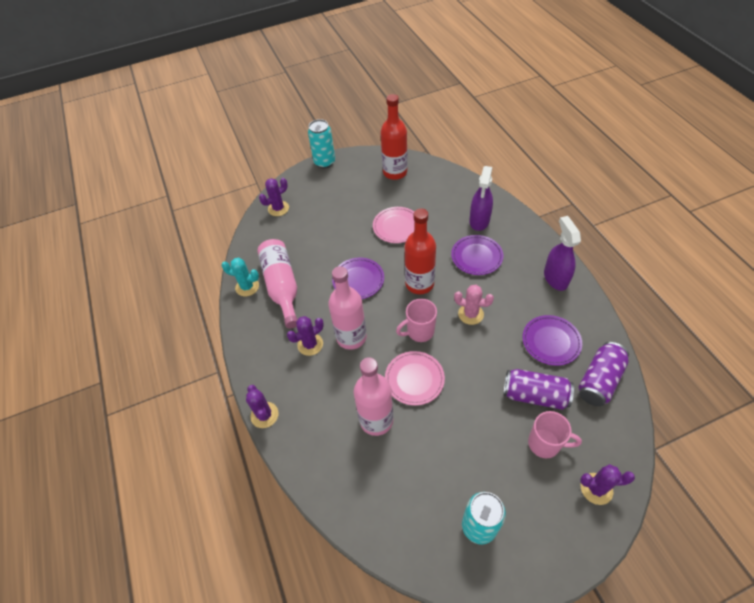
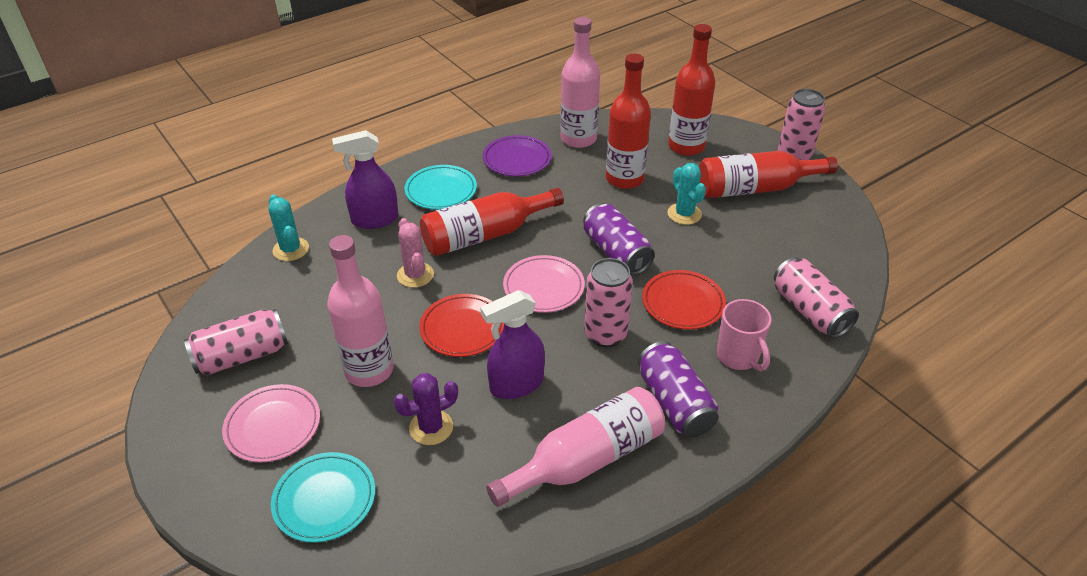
pink can: 0 -> 4
pink mug: 2 -> 1
purple cactus: 4 -> 1
purple plate: 3 -> 1
red bottle: 2 -> 4
red plate: 0 -> 2
turquoise cactus: 1 -> 2
turquoise can: 2 -> 0
turquoise plate: 0 -> 2

